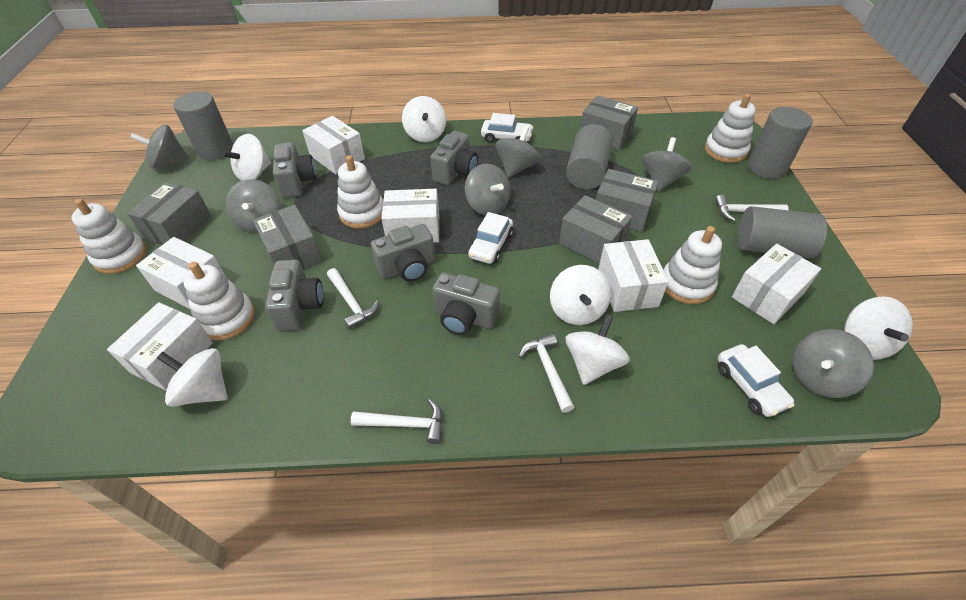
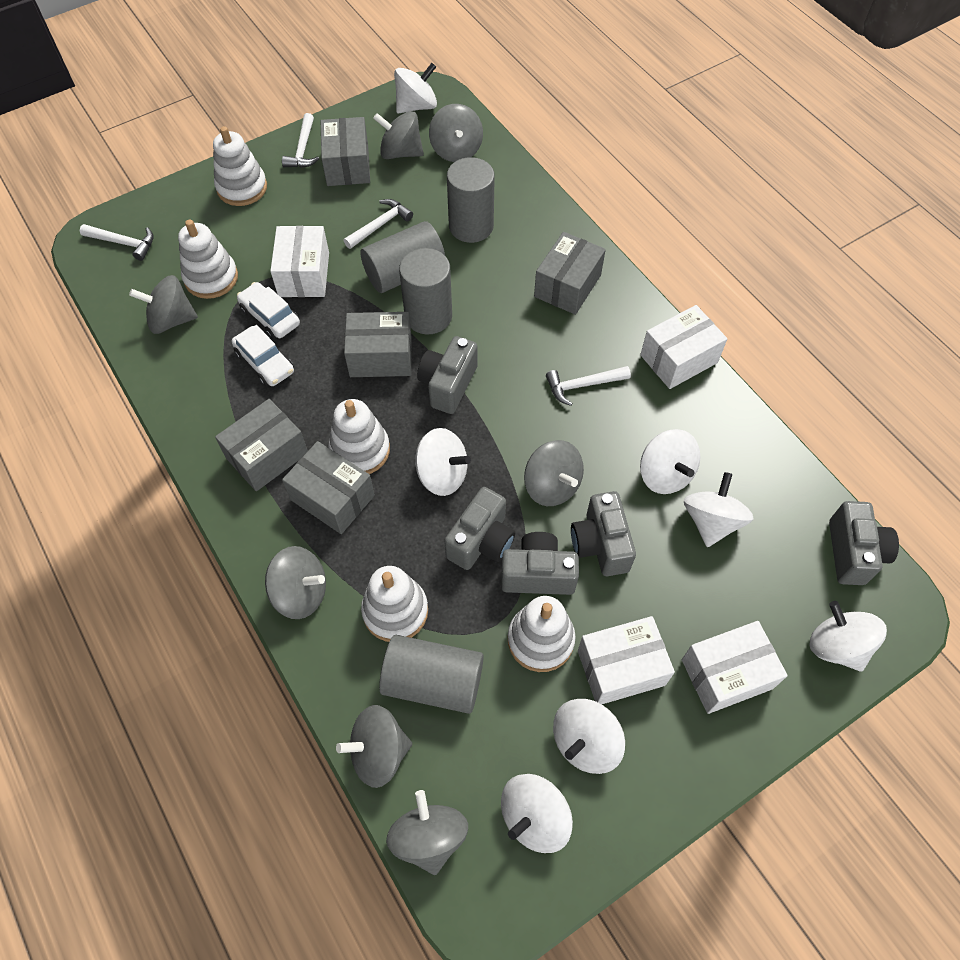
grey spinning top: 6 -> 7
white box: 6 -> 4
white car: 3 -> 2
white spinning top: 6 -> 7

